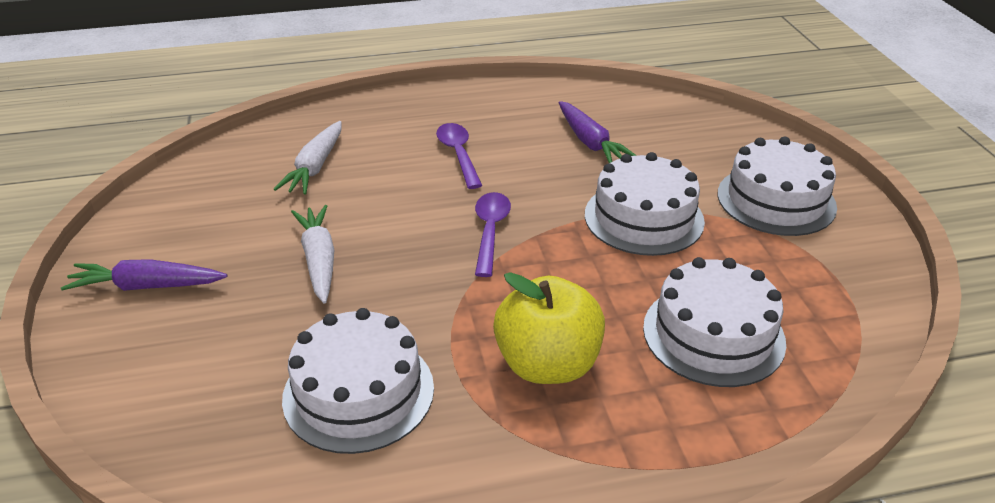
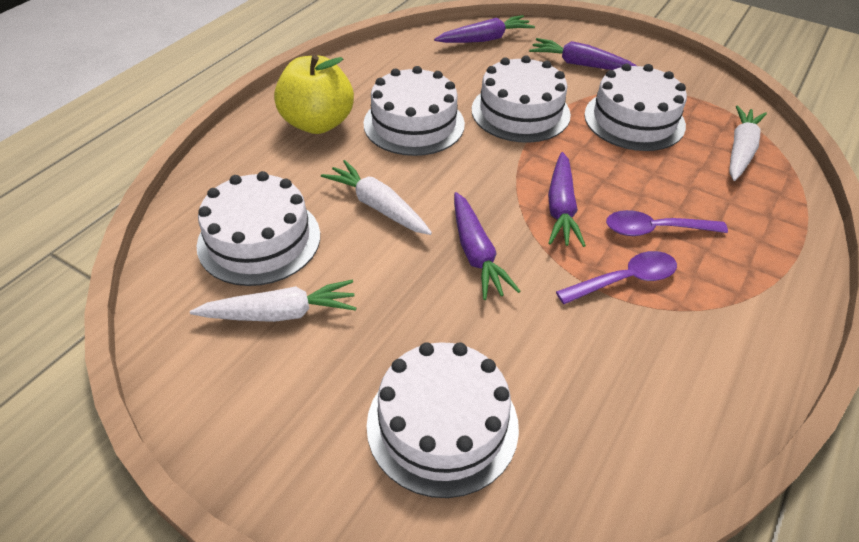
purple carrot: 2 -> 4
white cake: 4 -> 5
white carrot: 2 -> 3

